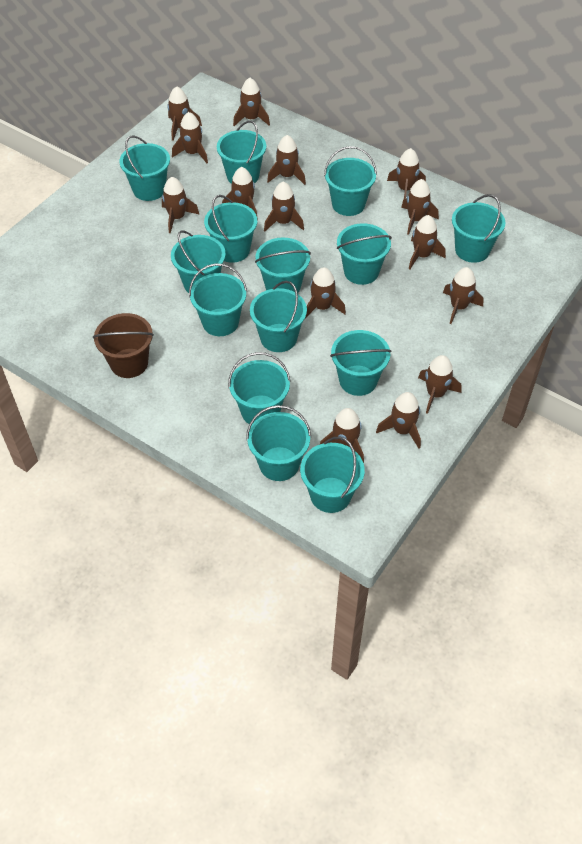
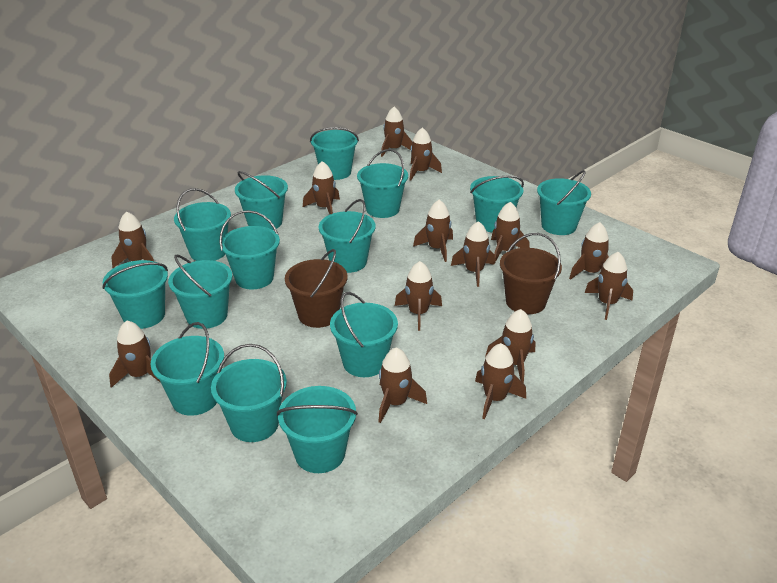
brown bucket: 1 -> 2
brown rocket: 15 -> 14

